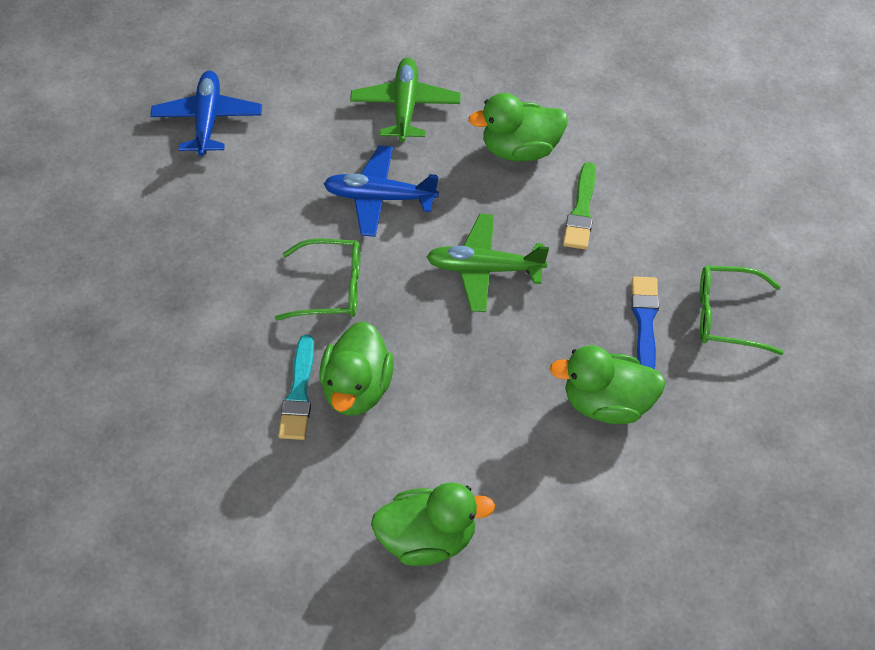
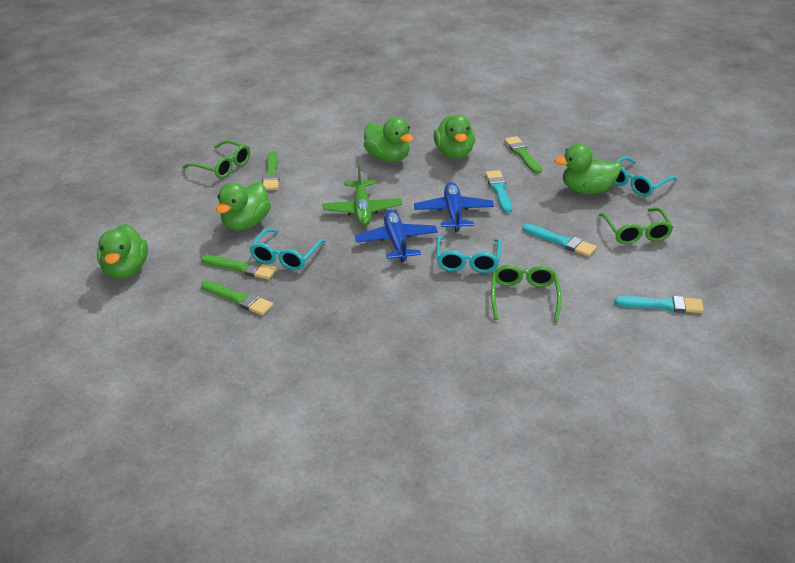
blue brush: 1 -> 0
green brush: 1 -> 4
green duck: 4 -> 5
green glasses: 2 -> 3
green plane: 2 -> 1
turquoise brush: 1 -> 3
turquoise glasses: 0 -> 3

